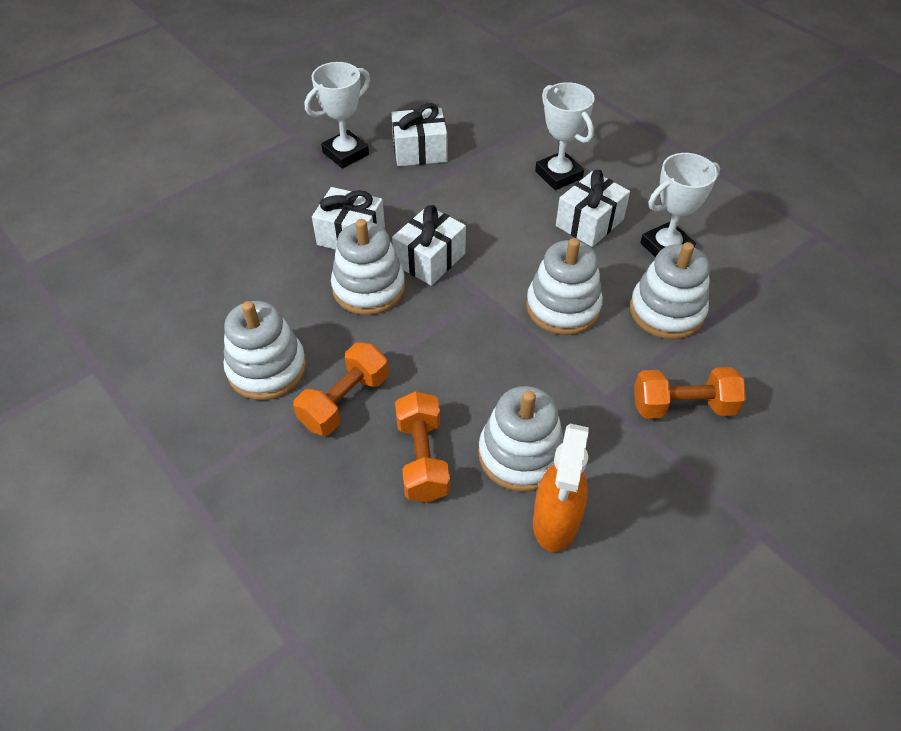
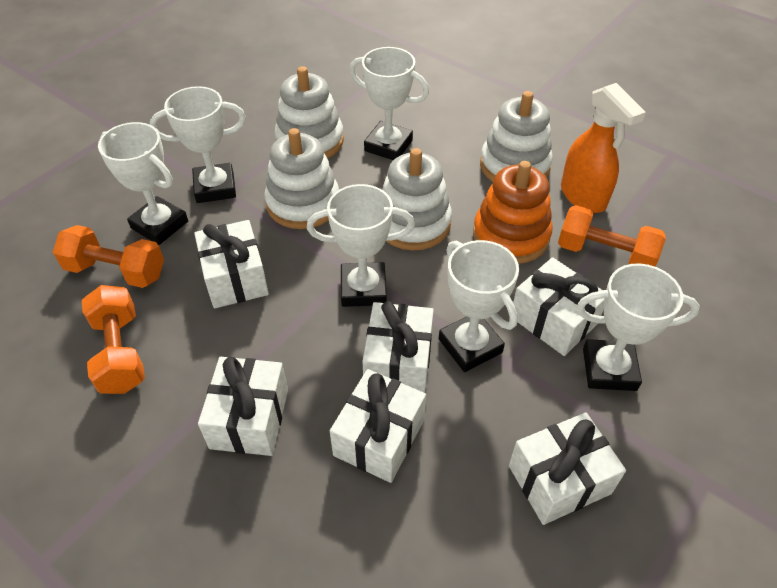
orange stacking toy: 0 -> 1
white gift: 4 -> 6
white stacking toy: 5 -> 4
white trophy: 3 -> 6

